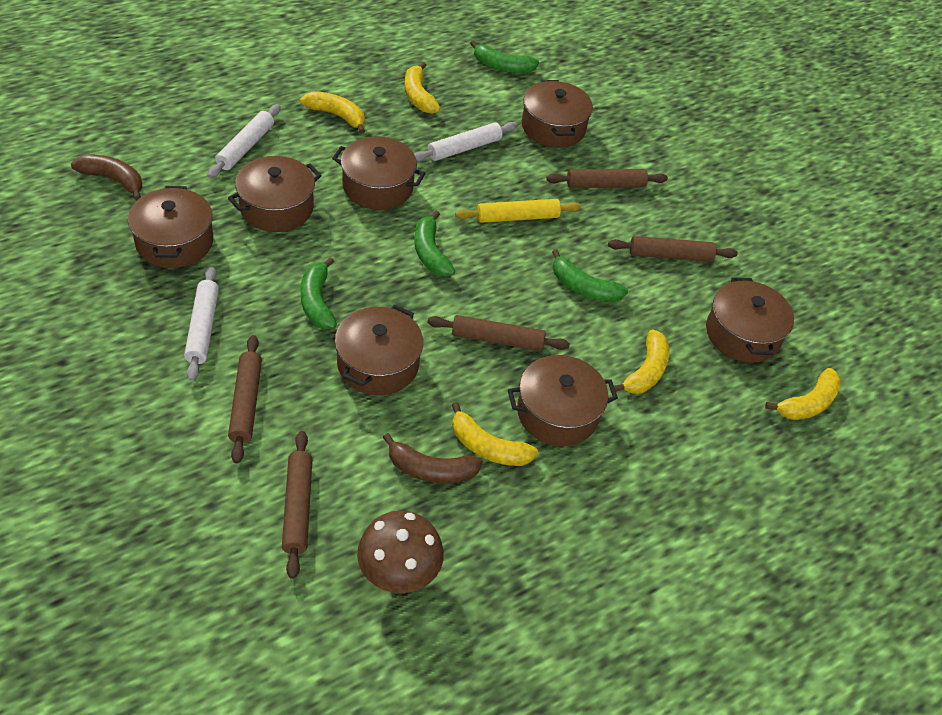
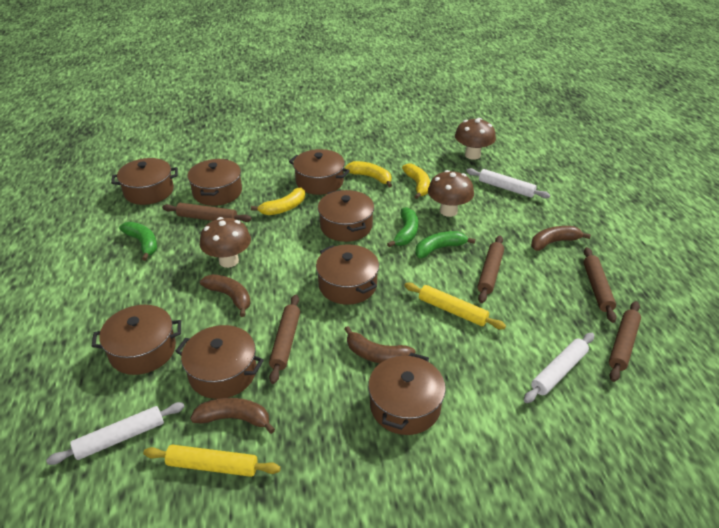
brown banana: 2 -> 4
brown mushroom: 1 -> 3
brown pot: 7 -> 8
green banana: 4 -> 3
yellow banana: 5 -> 3
yellow rolling pin: 1 -> 2

